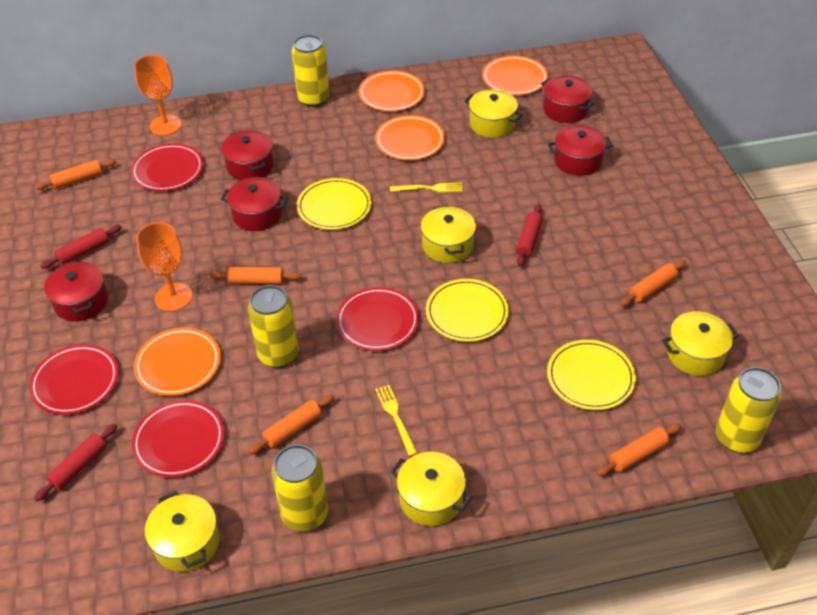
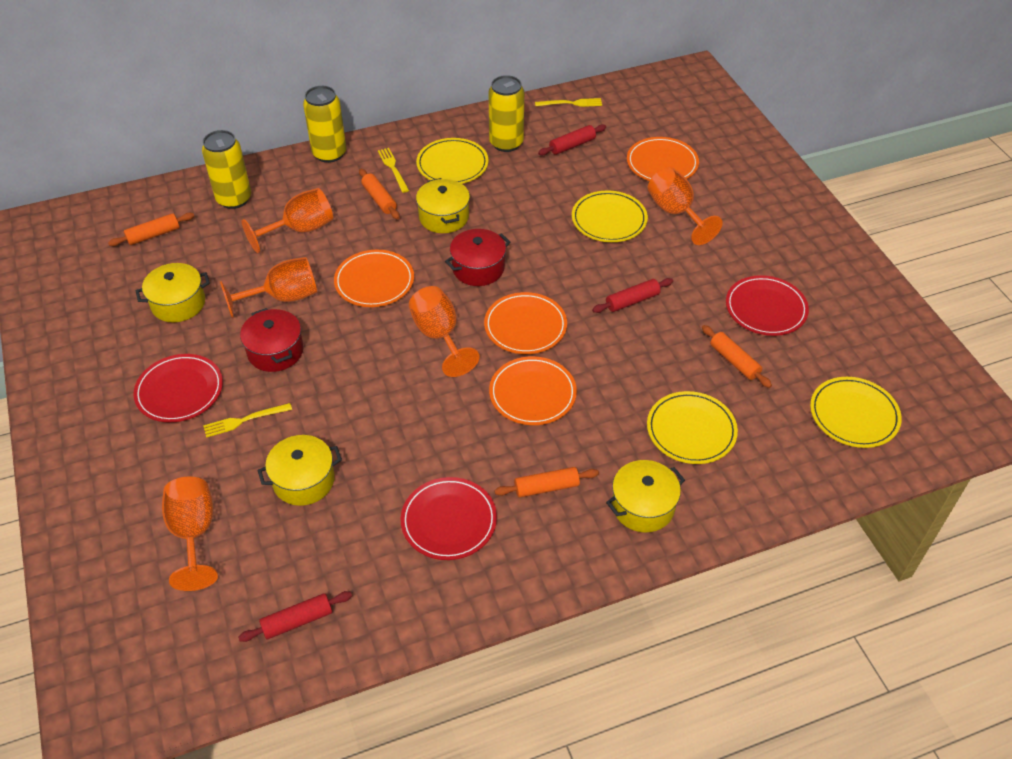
orange goblet: 2 -> 5
orange rolling pin: 5 -> 4
red plate: 4 -> 3
red pot: 5 -> 2
yellow can: 4 -> 3
yellow fork: 2 -> 3
yellow plate: 3 -> 4
yellow pot: 5 -> 4

